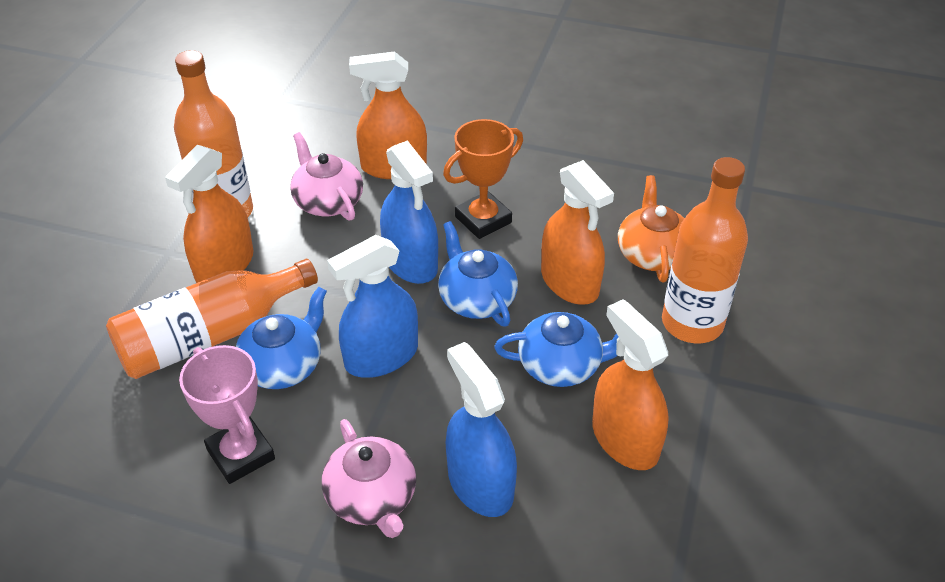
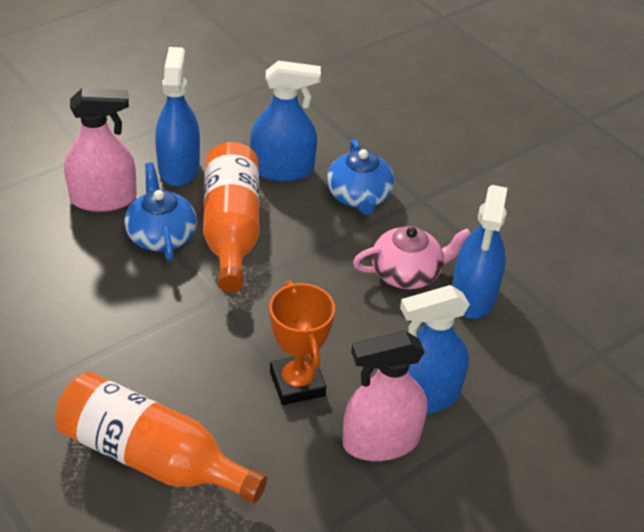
blue spray bottle: 3 -> 4
blue teapot: 3 -> 2
orange bottle: 3 -> 2
orange spray bottle: 4 -> 0
orange teapot: 1 -> 0
pink spray bottle: 0 -> 2
pink teapot: 2 -> 1
pink trophy: 1 -> 0

